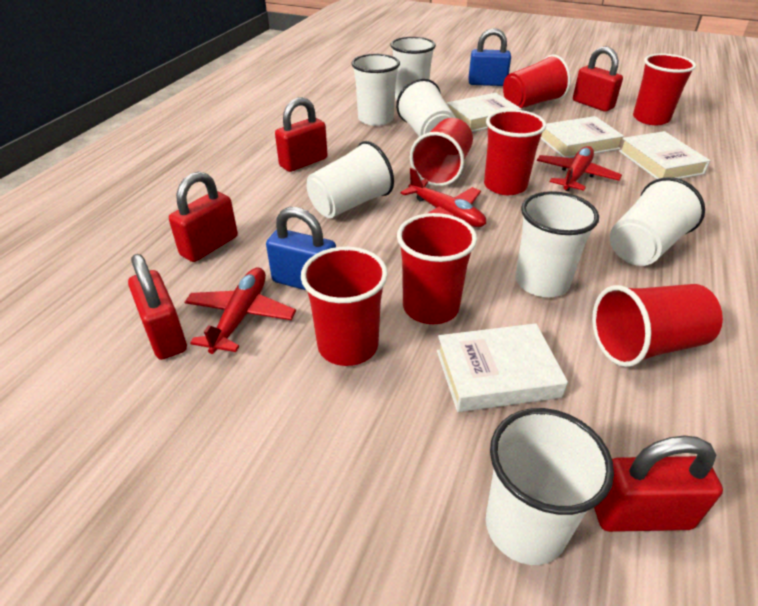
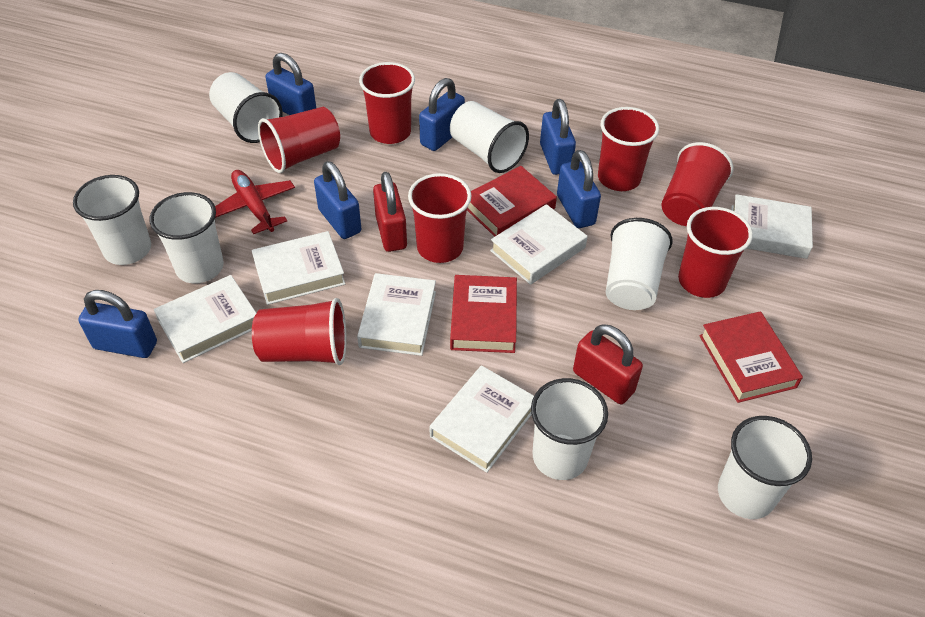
blue padlock: 2 -> 6
red book: 0 -> 3
red padlock: 5 -> 2
red plane: 3 -> 1
white book: 4 -> 6

